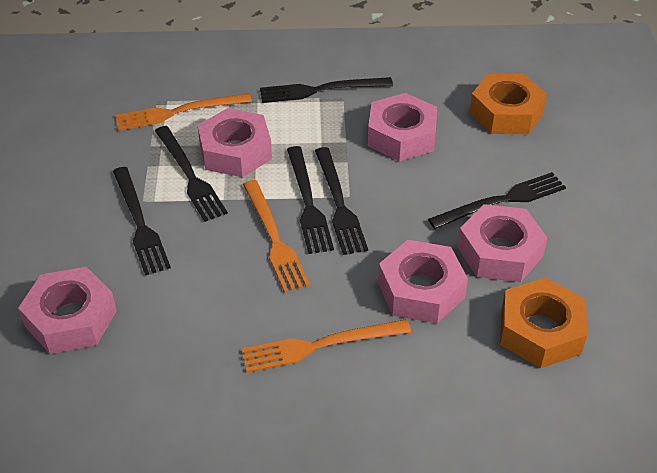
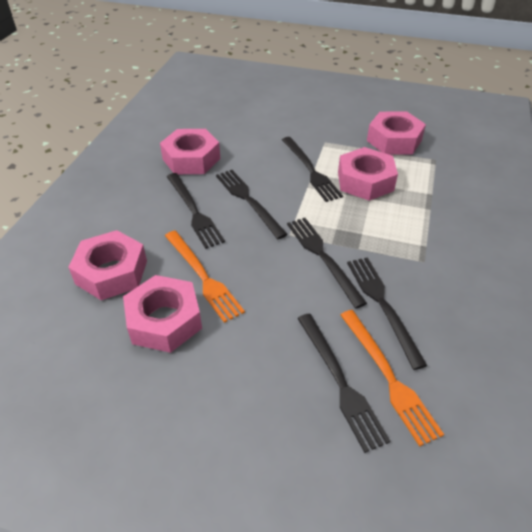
orange fork: 3 -> 2
orange nut: 2 -> 0

